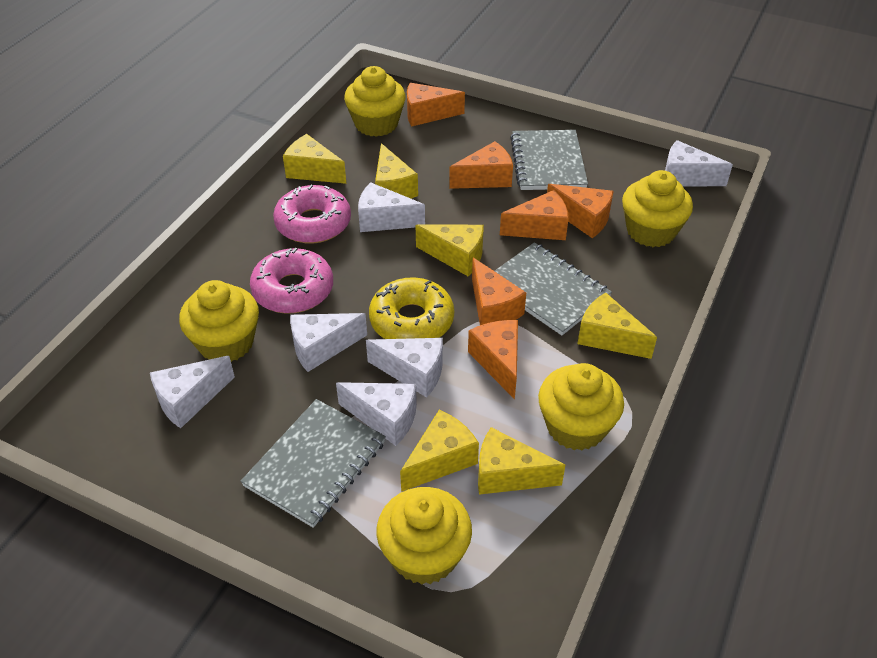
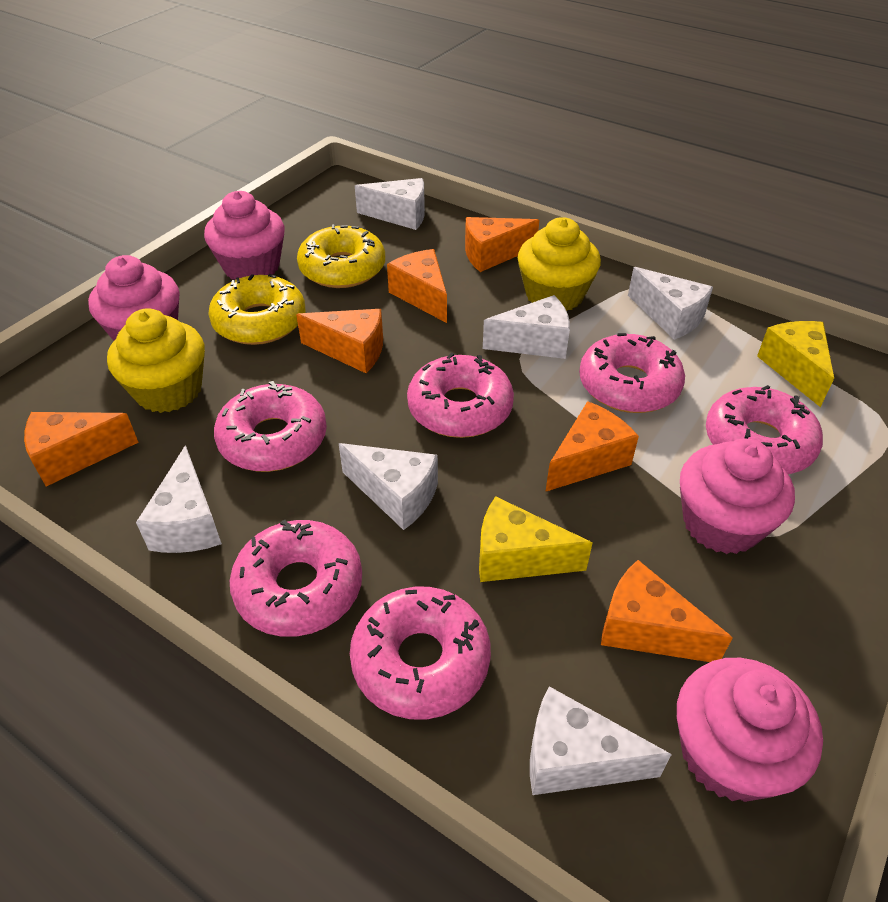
grey notebook: 3 -> 0
pink cupcake: 0 -> 4
pink donut: 2 -> 6
yellow cheese: 6 -> 2
yellow cupcake: 5 -> 2
yellow donut: 1 -> 2

